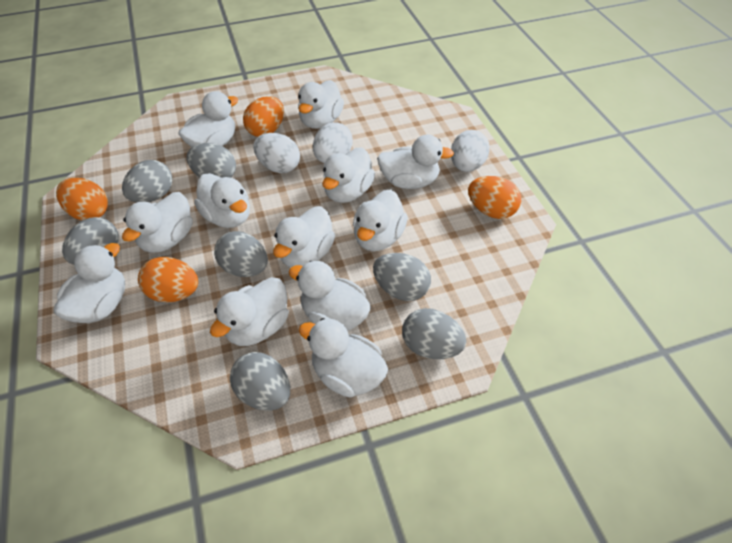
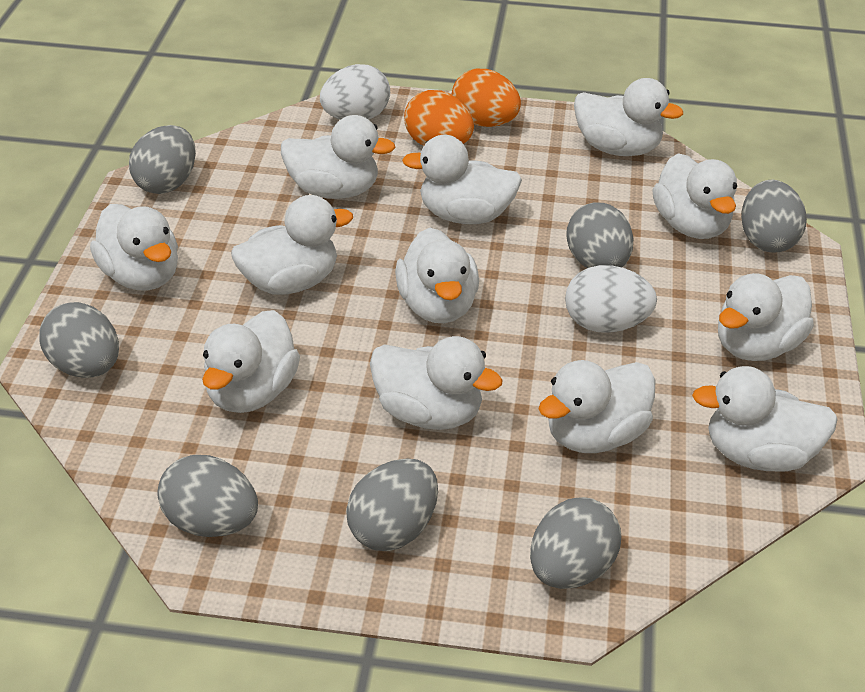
orange egg: 4 -> 2
white egg: 3 -> 2

